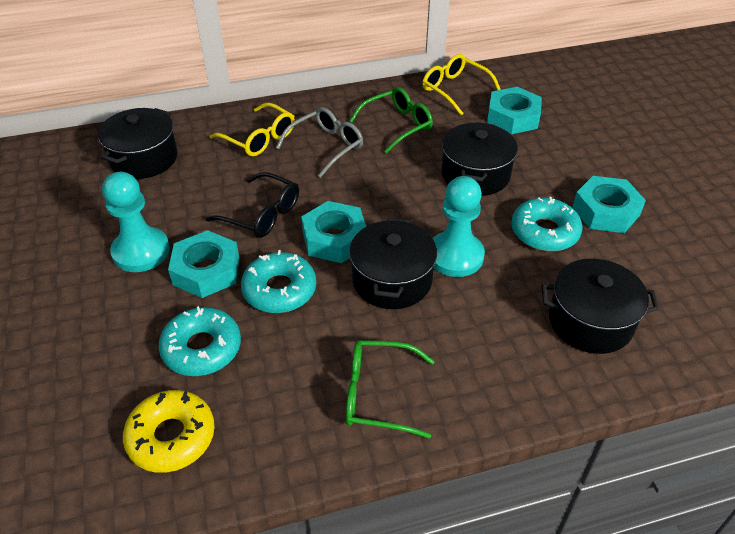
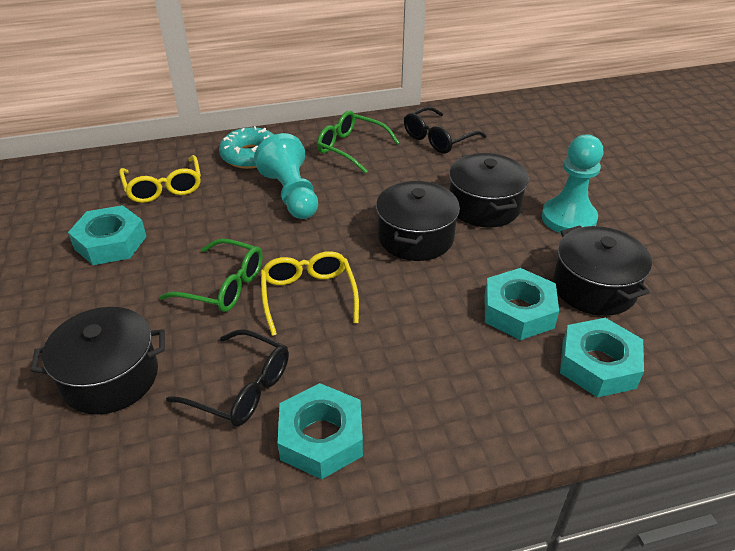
black glasses: 1 -> 2
grey glasses: 1 -> 0
turquoise donut: 3 -> 1
yellow donut: 1 -> 0

